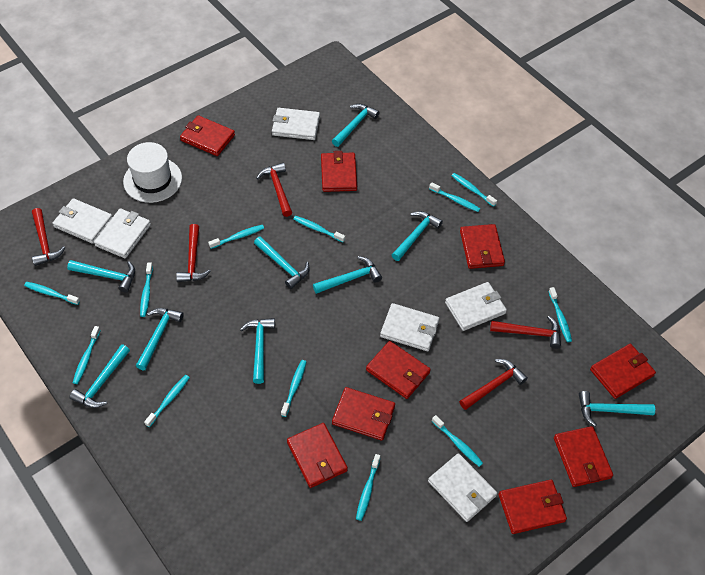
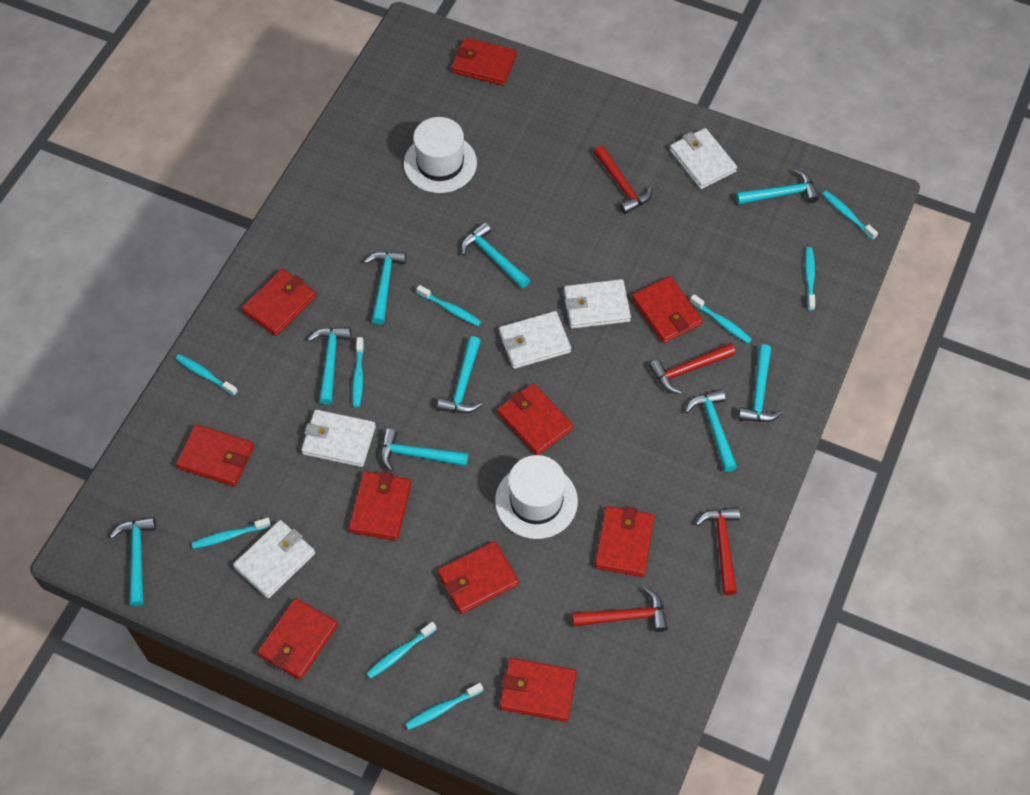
red hammer: 5 -> 4
red wallet: 9 -> 10
turquoise toothbrush: 12 -> 9
white hat: 1 -> 2
white wallet: 6 -> 5

